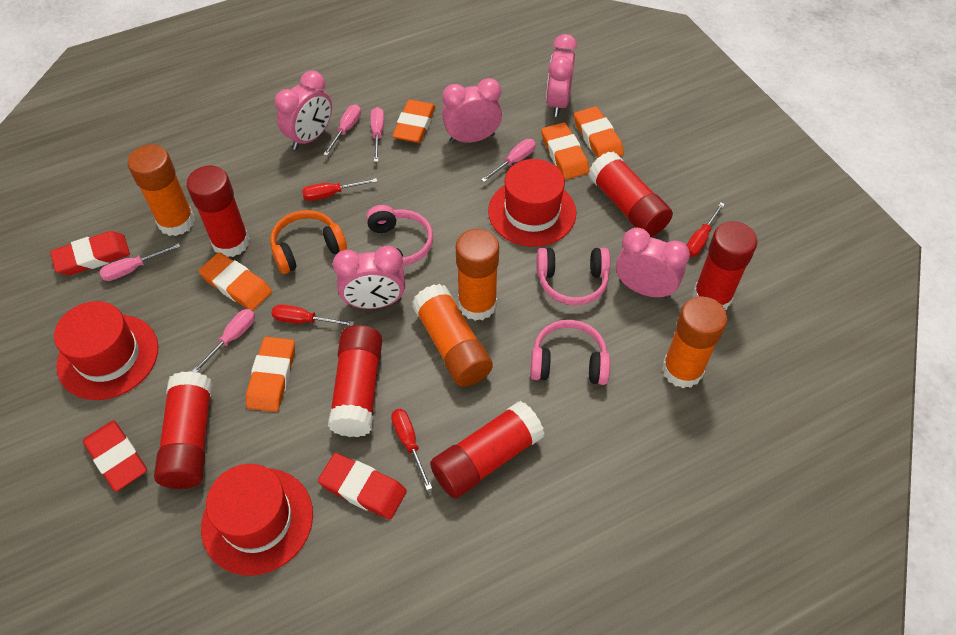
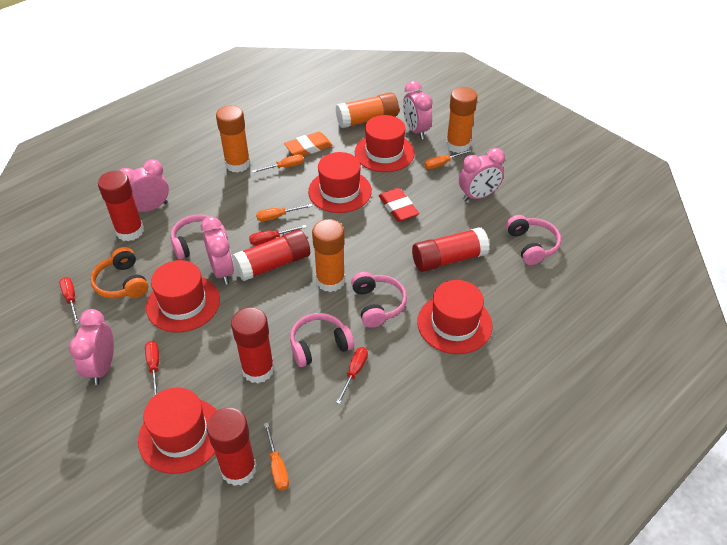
orange eraser: 5 -> 1
orange screwdriver: 0 -> 4
pink headphones: 3 -> 4
pink screwdriver: 5 -> 0
red eraser: 3 -> 1
red glue stick: 6 -> 5
red hat: 3 -> 5

